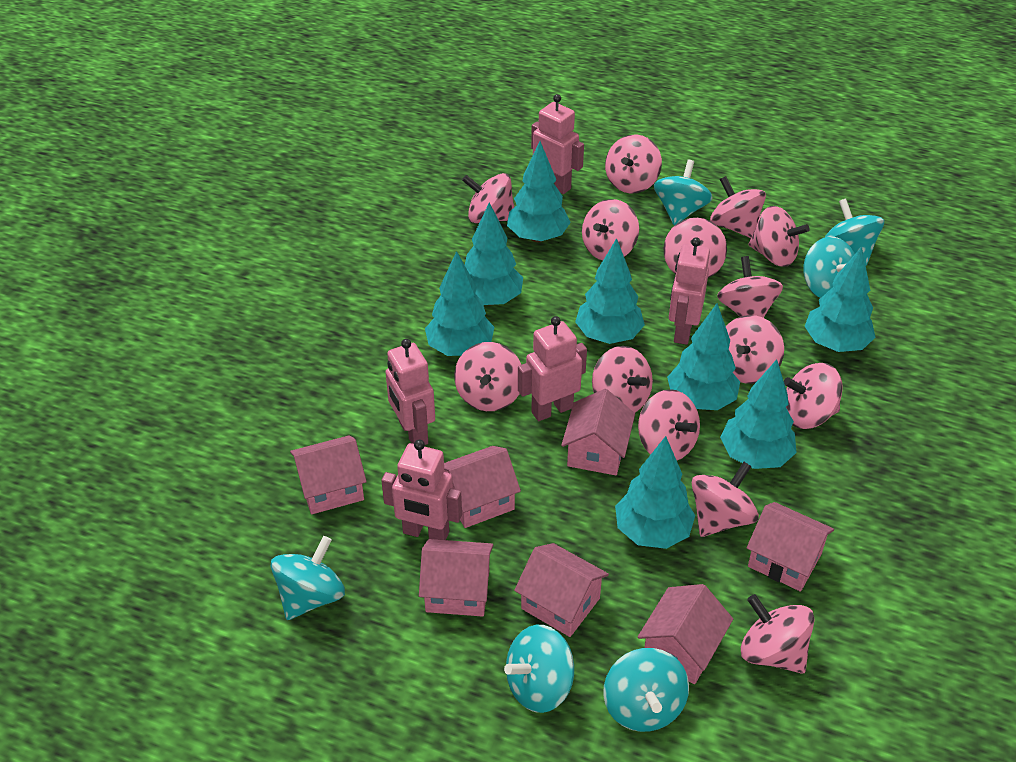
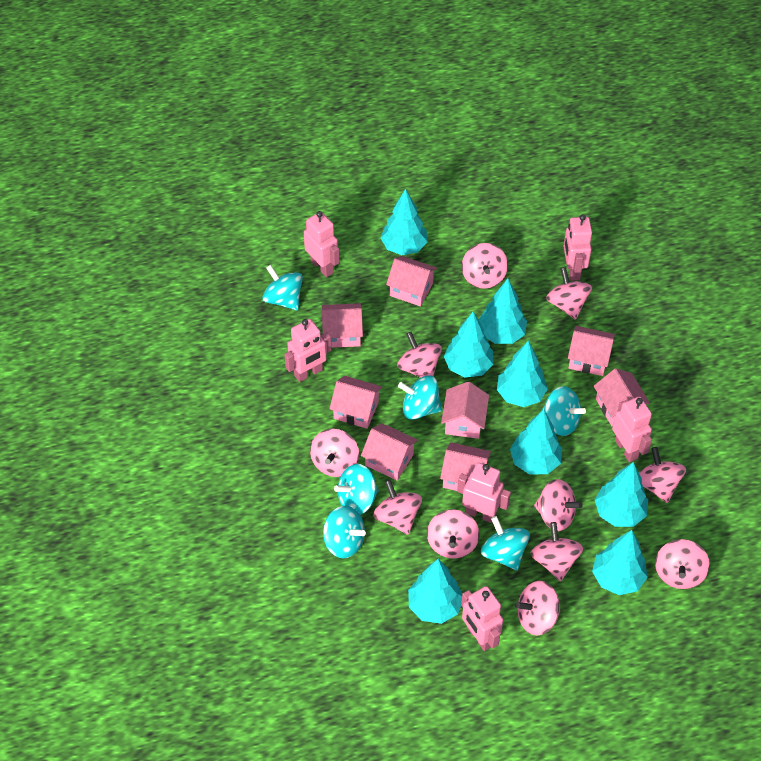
pink house: 7 -> 8
pink robot: 5 -> 6
pink spinning top: 14 -> 11

